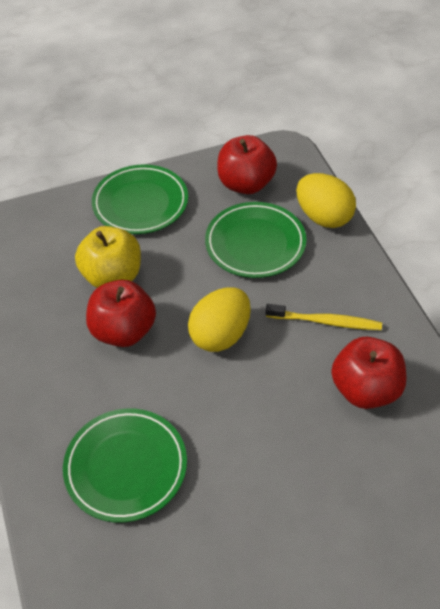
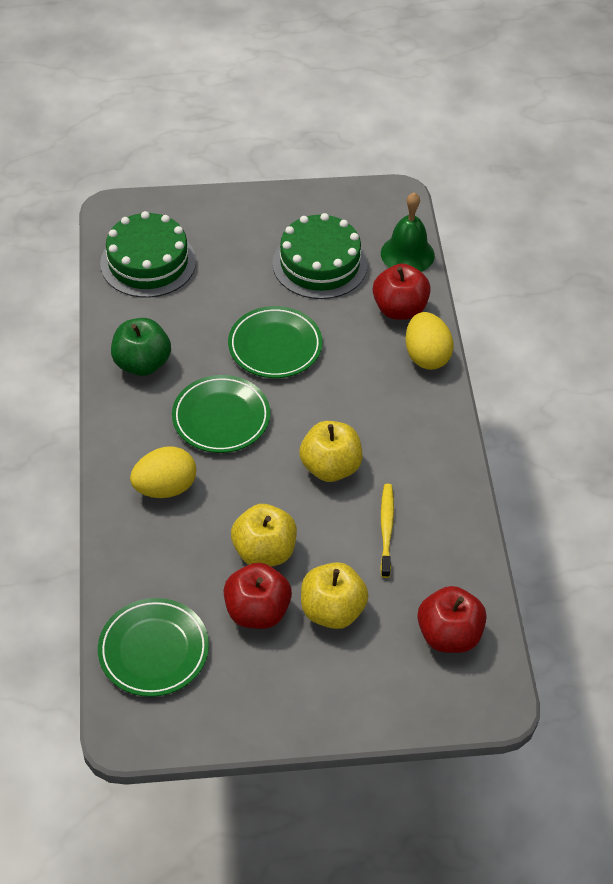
green apple: 0 -> 1
green bell: 0 -> 1
green cake: 0 -> 2
yellow apple: 1 -> 3

